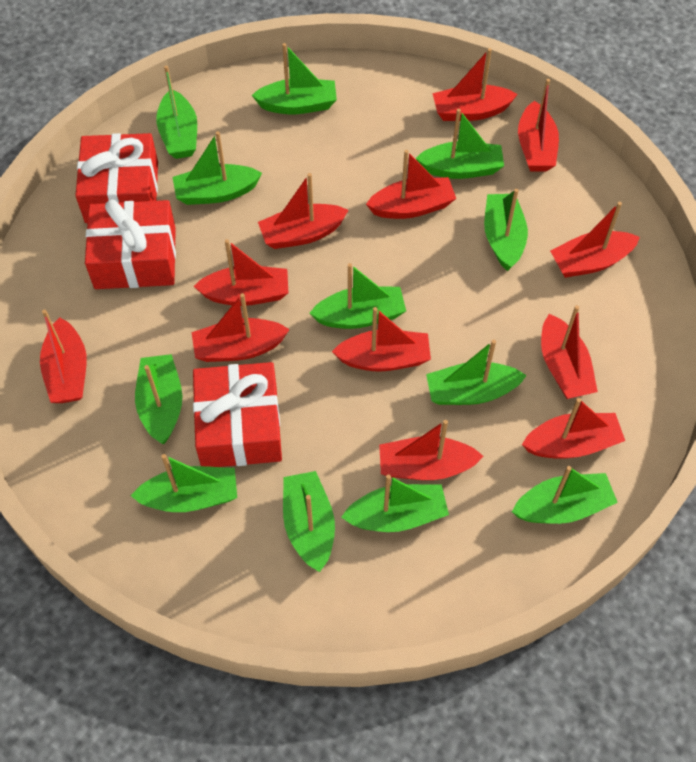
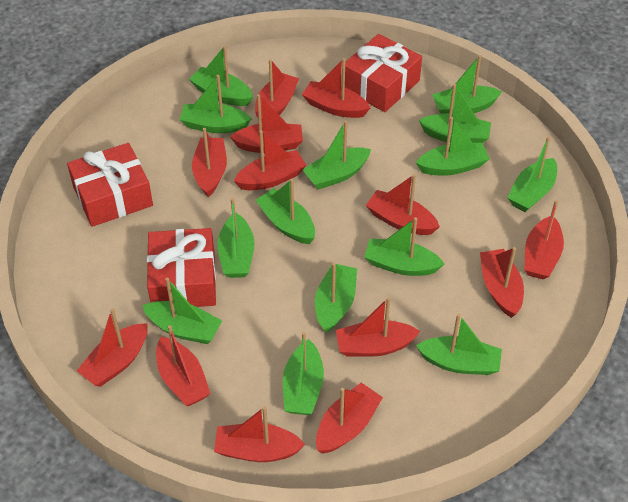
green boat: 12 -> 14
red boat: 12 -> 13

